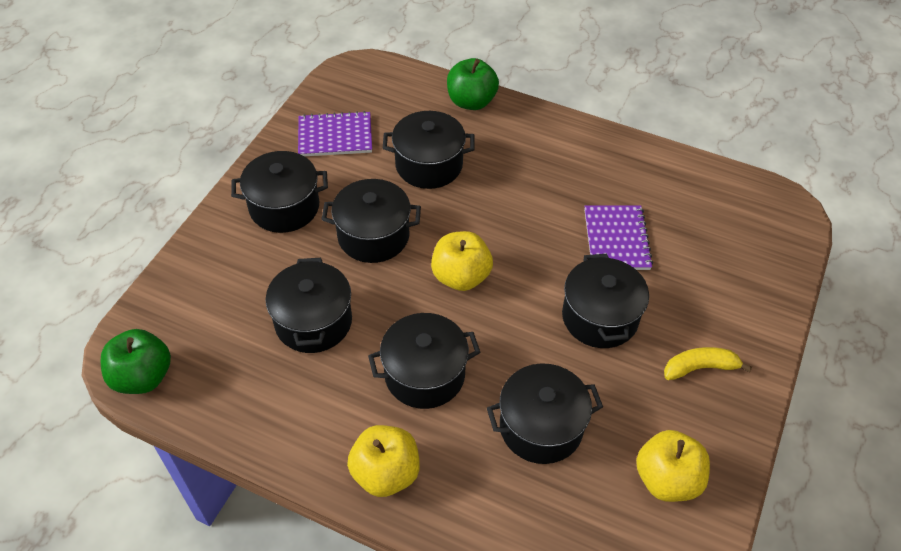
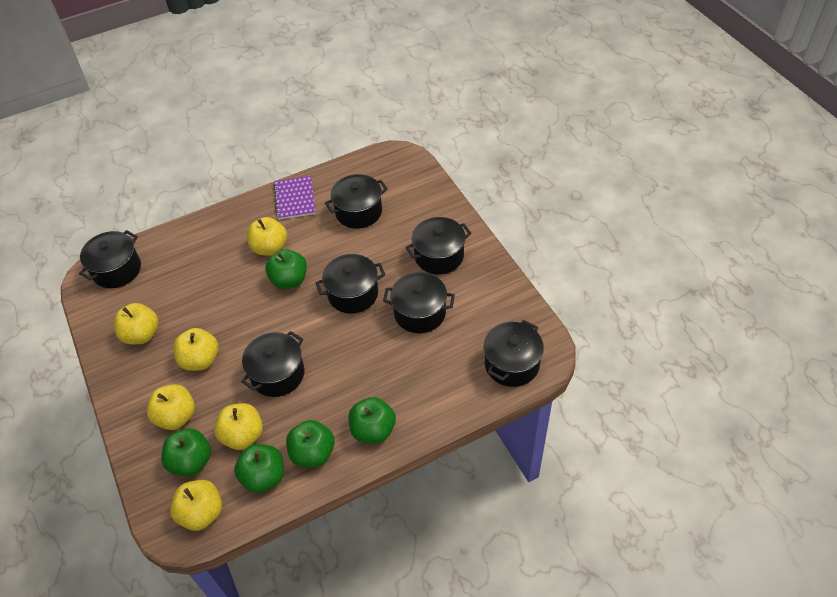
green apple: 2 -> 5
purple notebook: 2 -> 1
yellow apple: 3 -> 6
yellow banana: 1 -> 0

